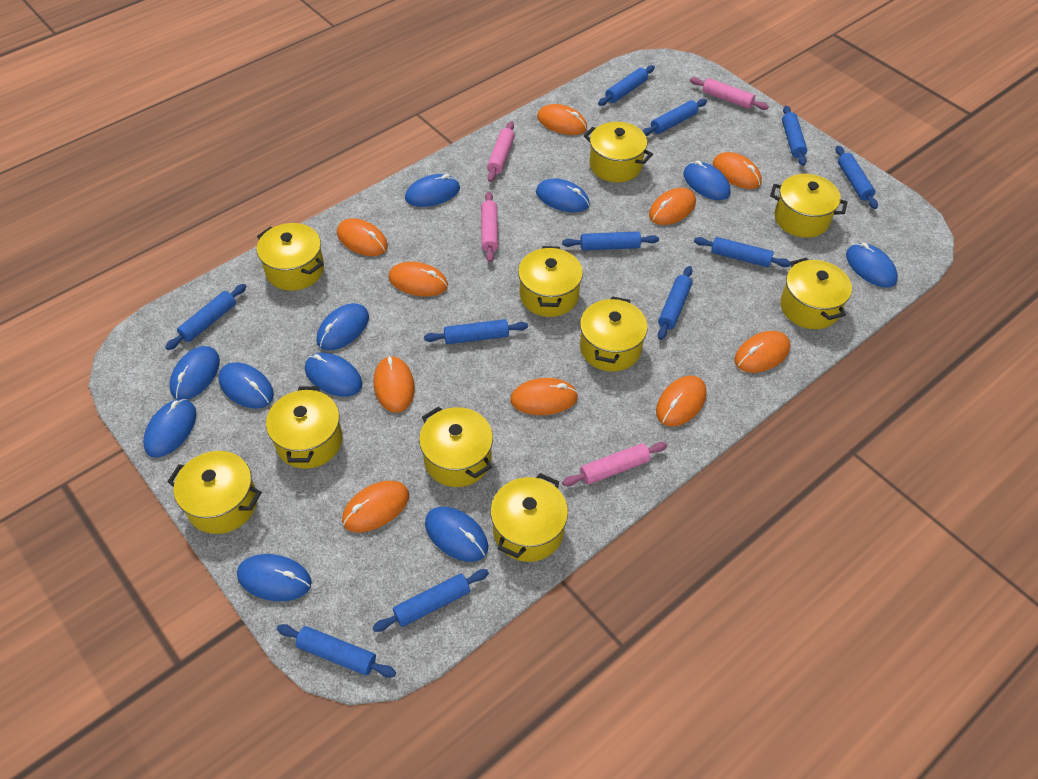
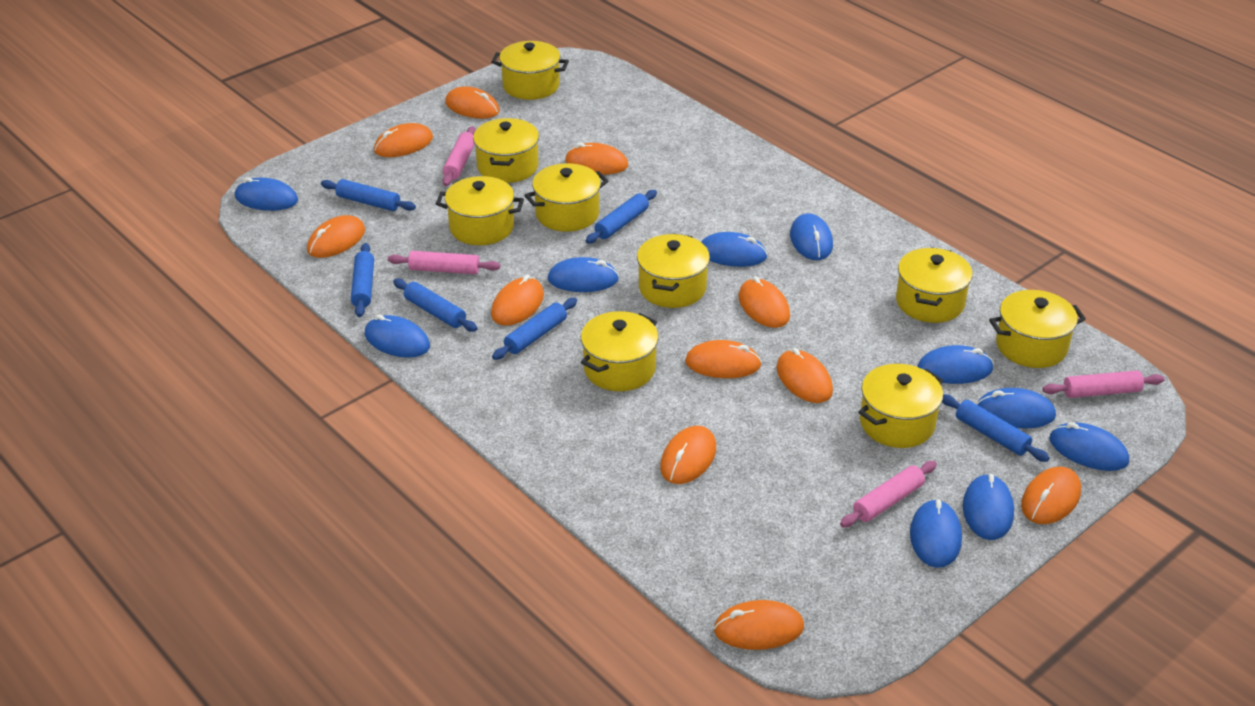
blue mouse: 11 -> 10
blue rolling pin: 11 -> 6
orange mouse: 10 -> 11
yellow pot: 10 -> 9

